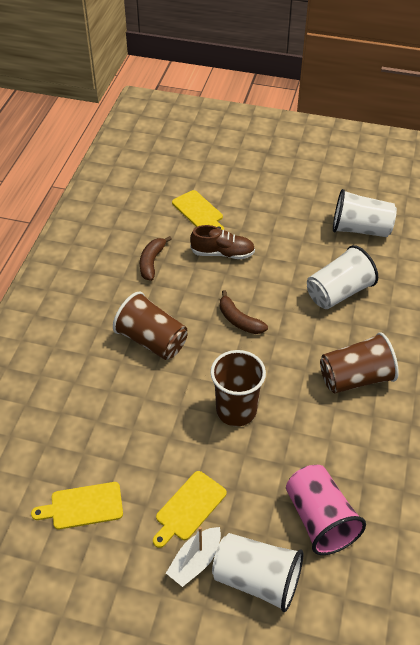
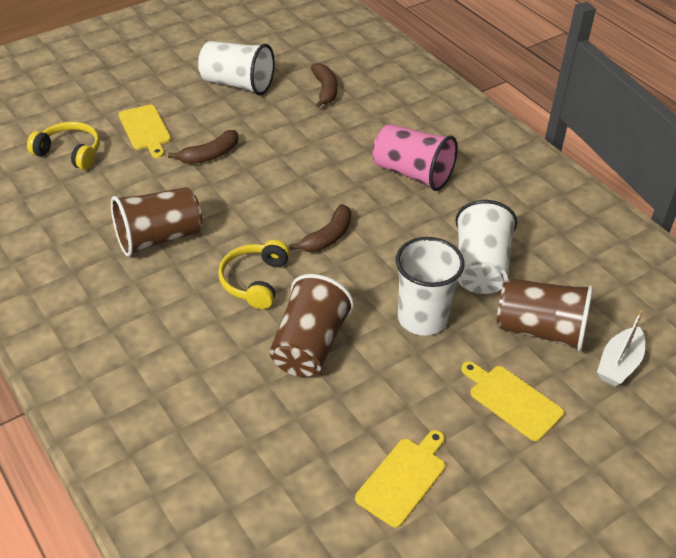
brown banana: 2 -> 3
brown shoe: 1 -> 0
yellow headphones: 0 -> 2

